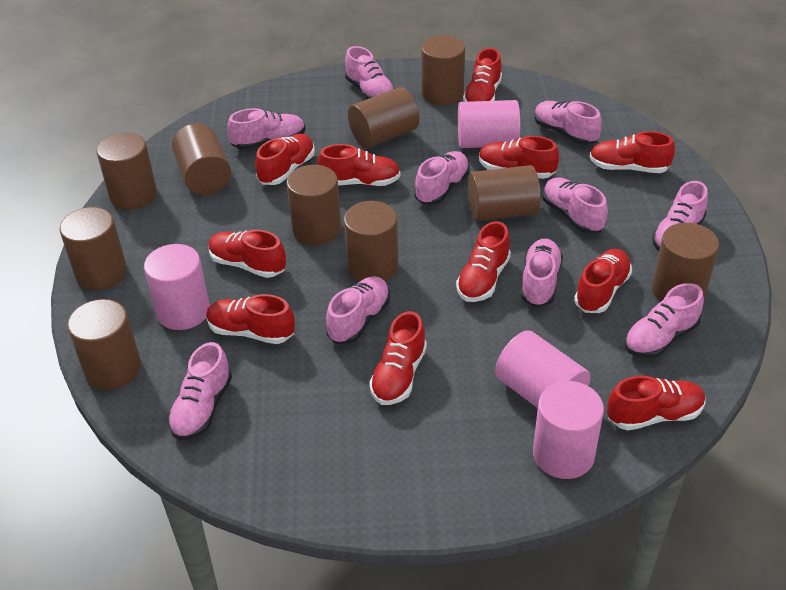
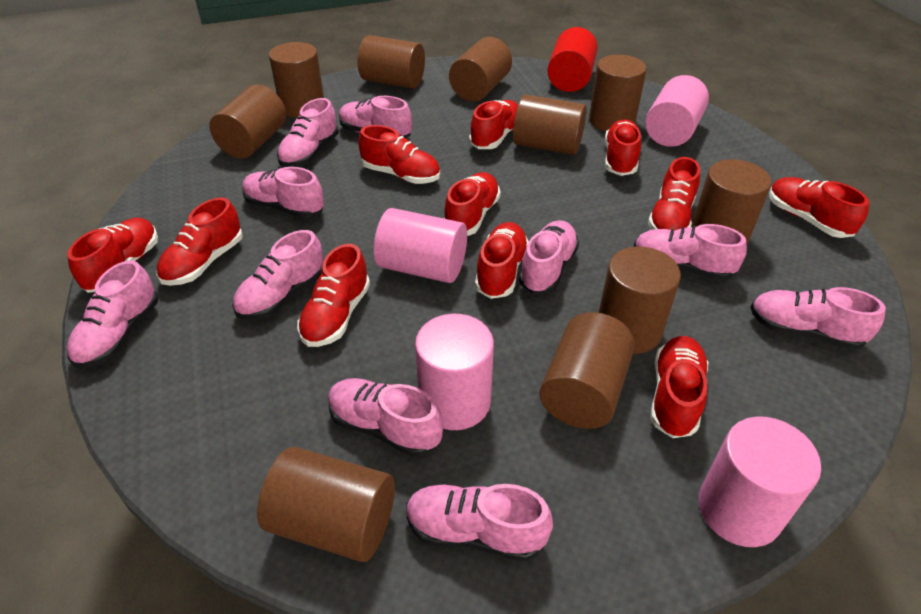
red cylinder: 0 -> 1

